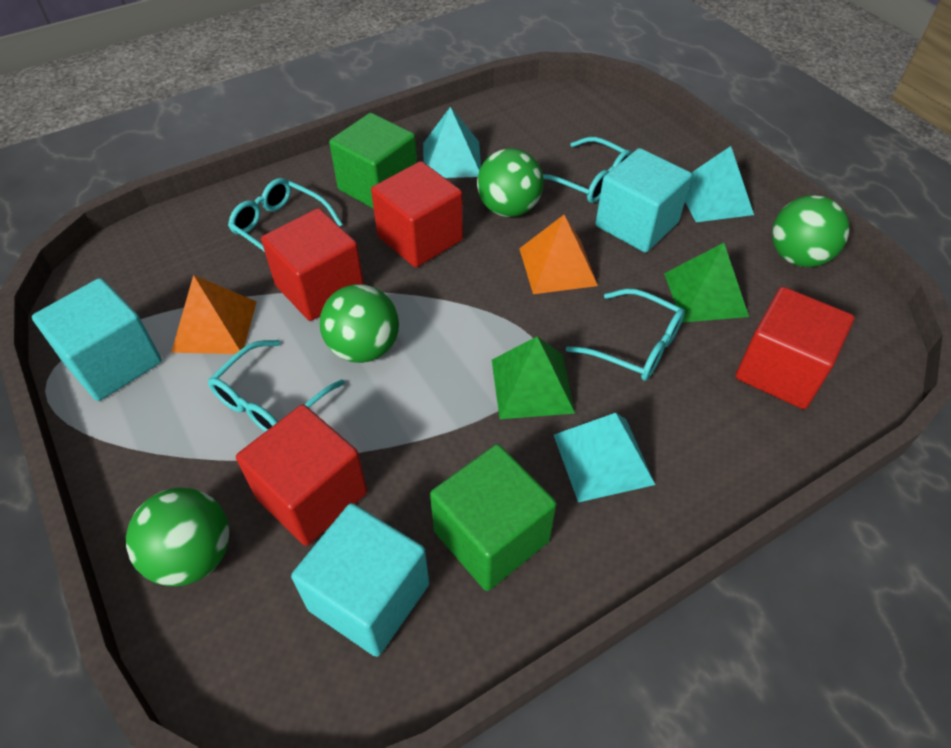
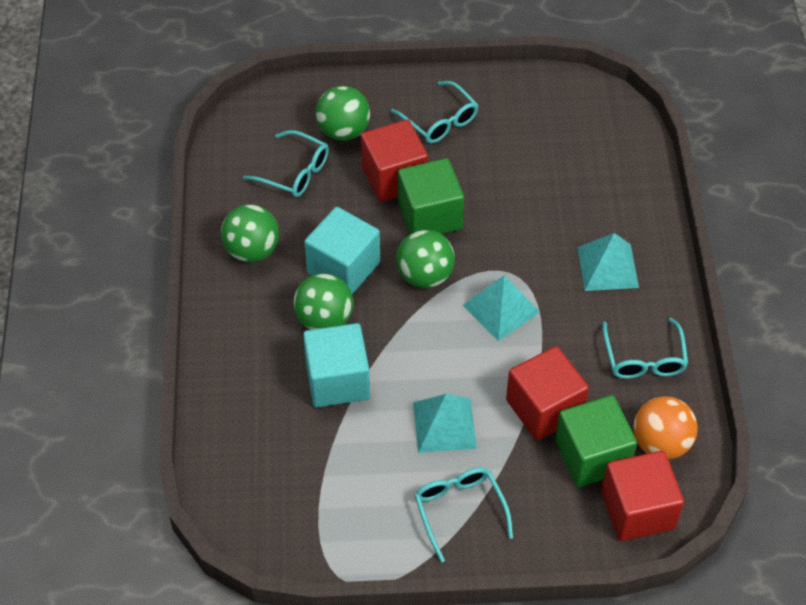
green pyramid: 2 -> 0
orange ball: 0 -> 1
orange pyramid: 2 -> 0
red cube: 4 -> 3
turquoise cube: 3 -> 2

